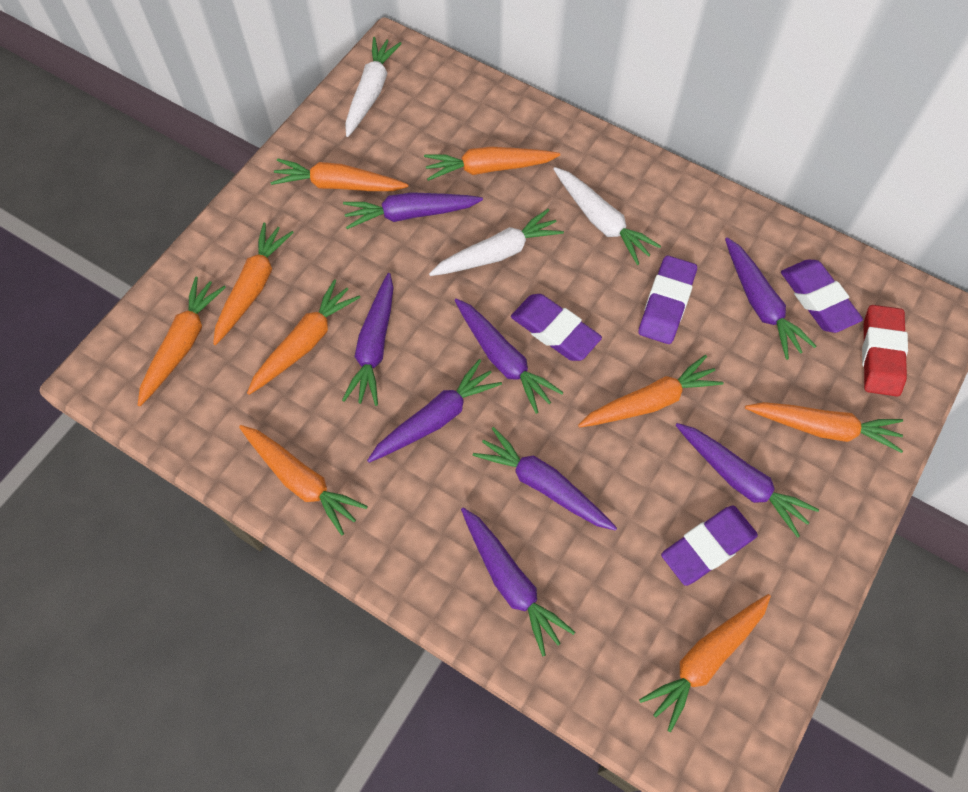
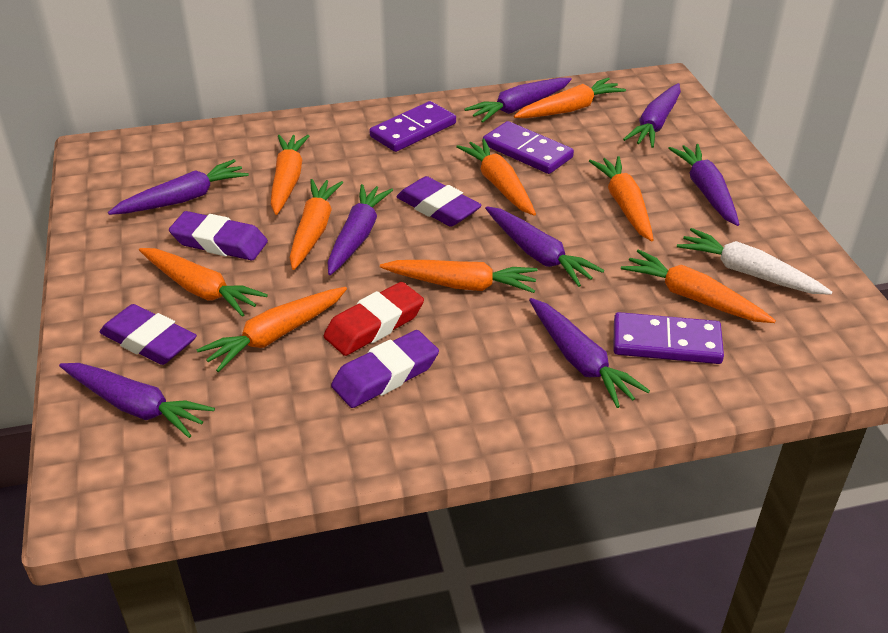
purple domino: 0 -> 3
white carrot: 3 -> 1

